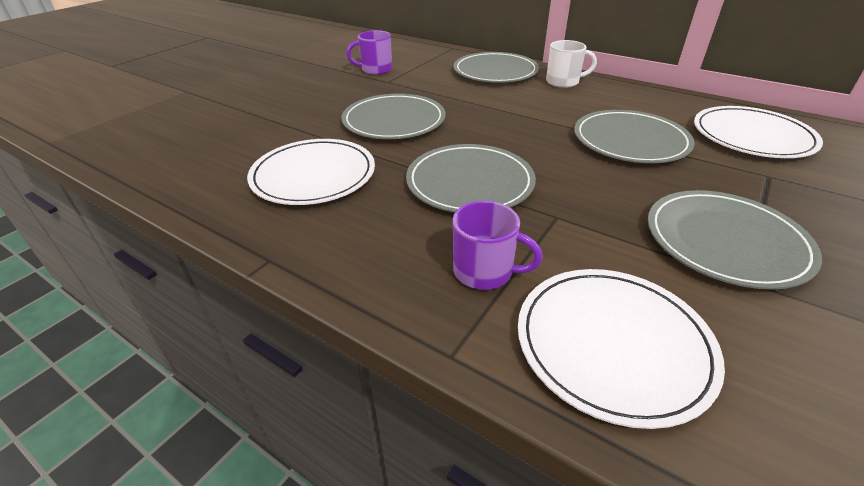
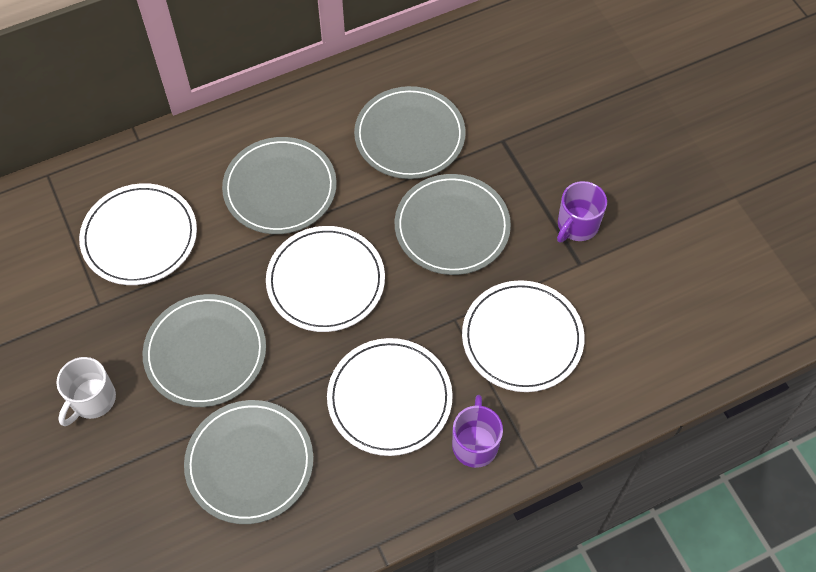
white plate: 3 -> 4

